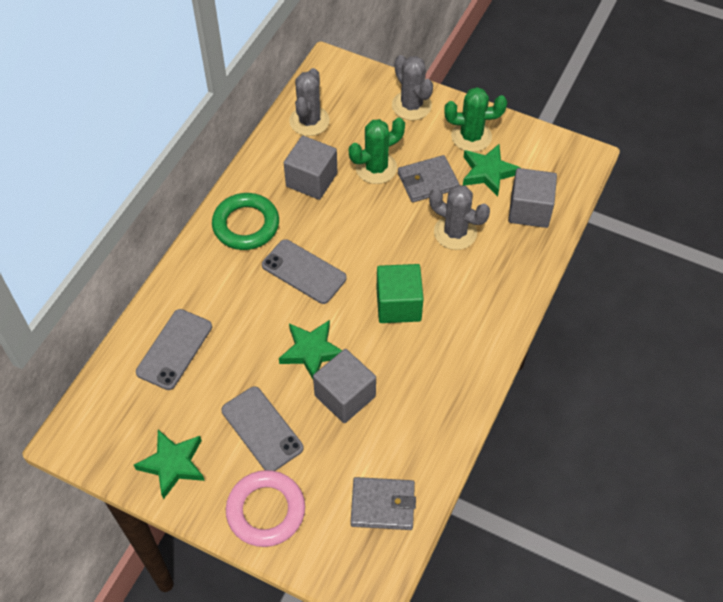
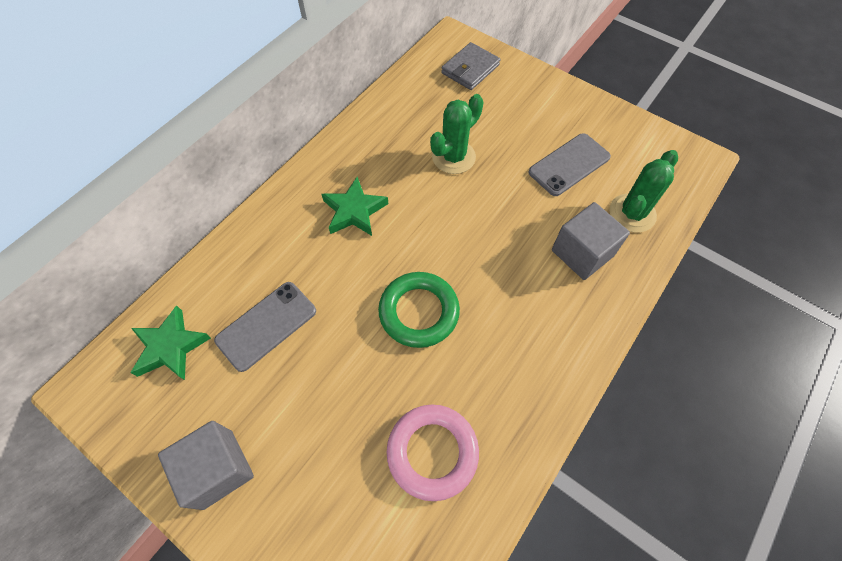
green cube: 1 -> 0
green star: 3 -> 2
grey cactus: 3 -> 0
grey cube: 3 -> 2
grey phone: 3 -> 2
grey wallet: 2 -> 1

